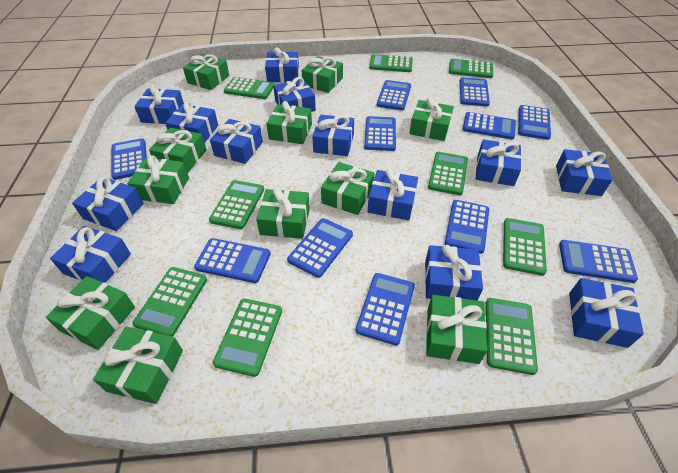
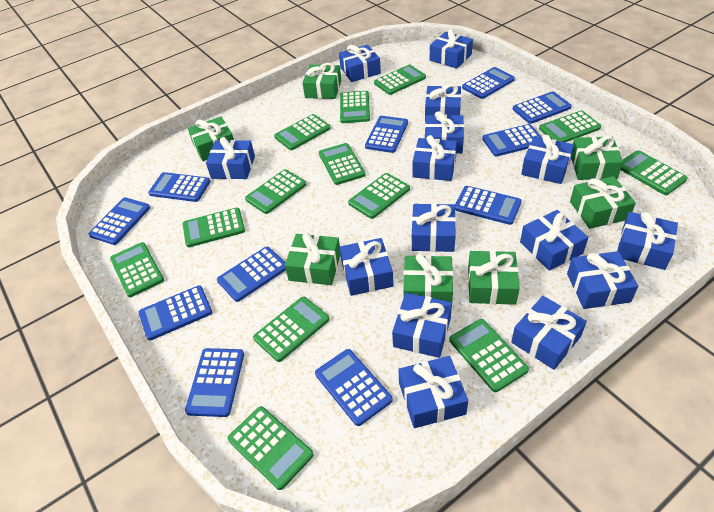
blue gift: 13 -> 15
green calculator: 9 -> 13
green gift: 11 -> 7

